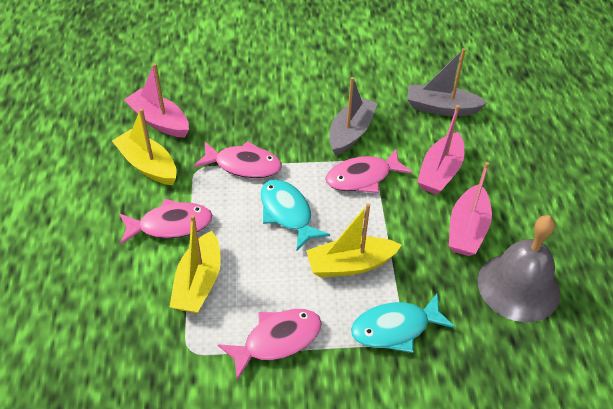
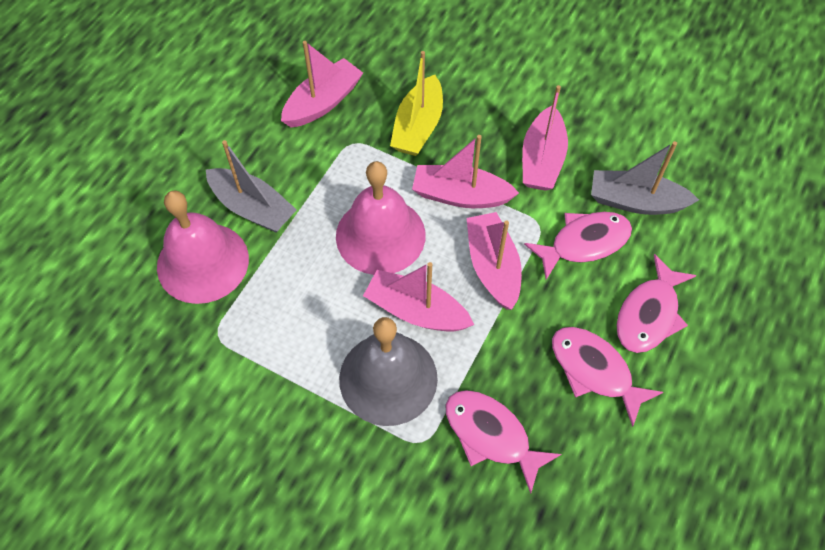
pink bell: 0 -> 2
pink boat: 3 -> 5
turquoise fish: 2 -> 0
yellow boat: 3 -> 1

